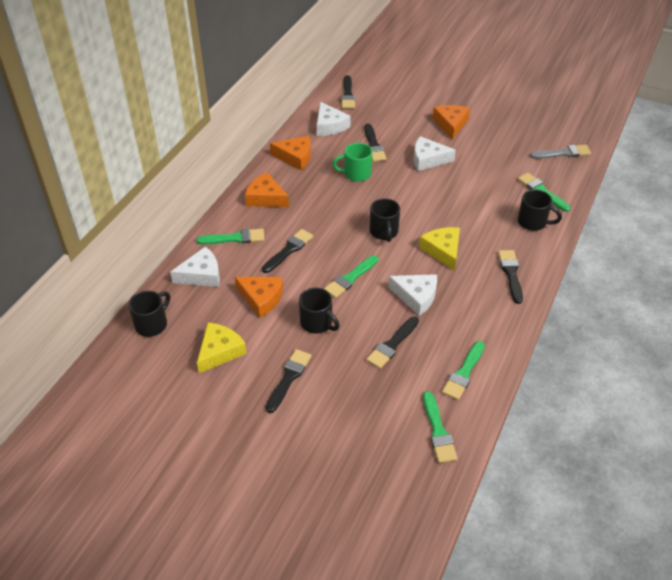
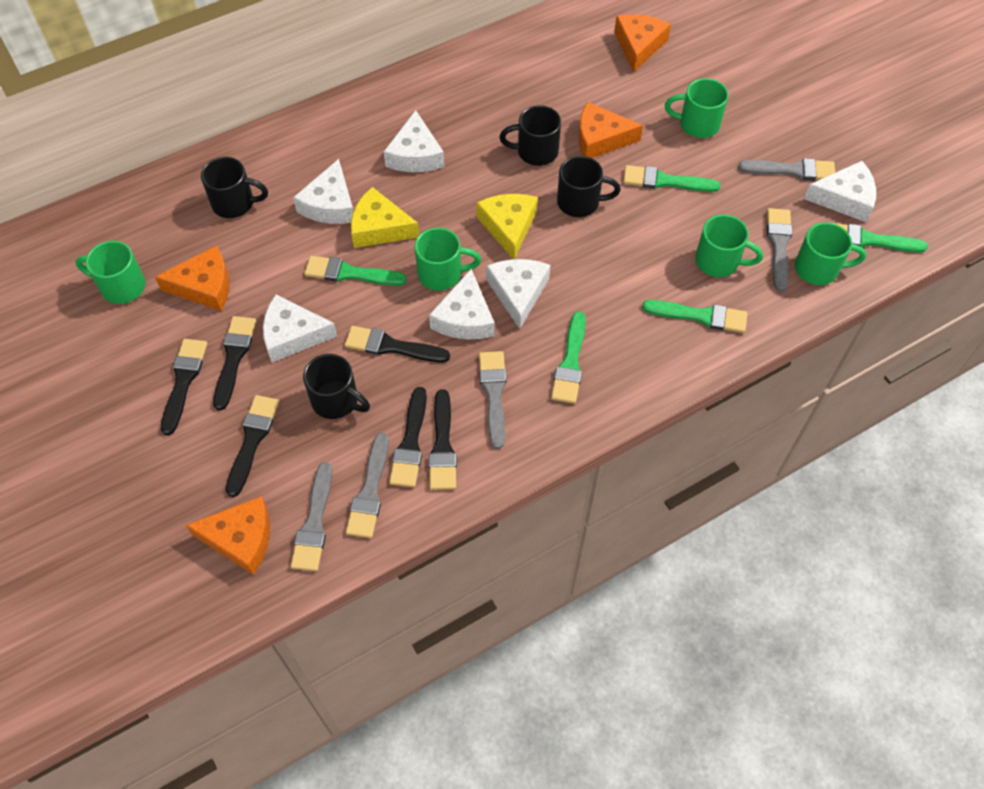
green mug: 1 -> 5
grey brush: 1 -> 5
white cheese: 4 -> 6

